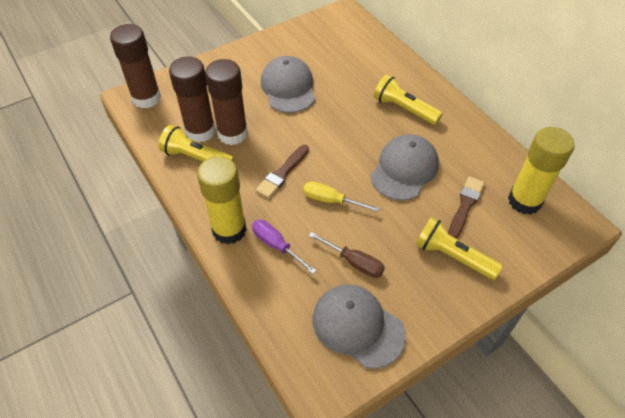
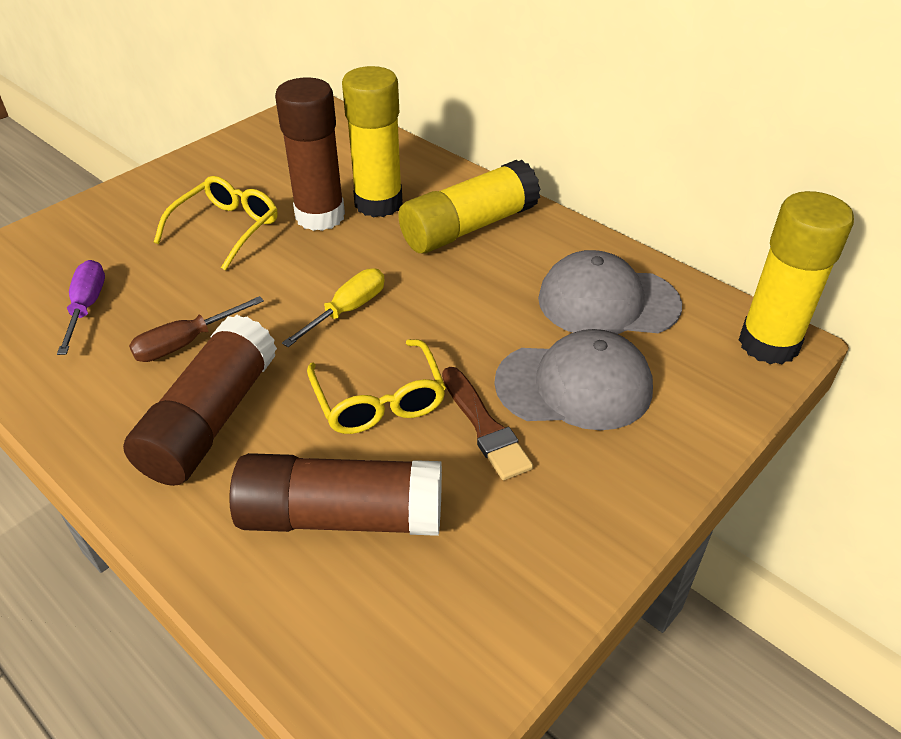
brown brush: 2 -> 1
grey cap: 3 -> 2
yellow flashlight: 3 -> 0
yellow glasses: 0 -> 2
yellow glue stick: 2 -> 3

